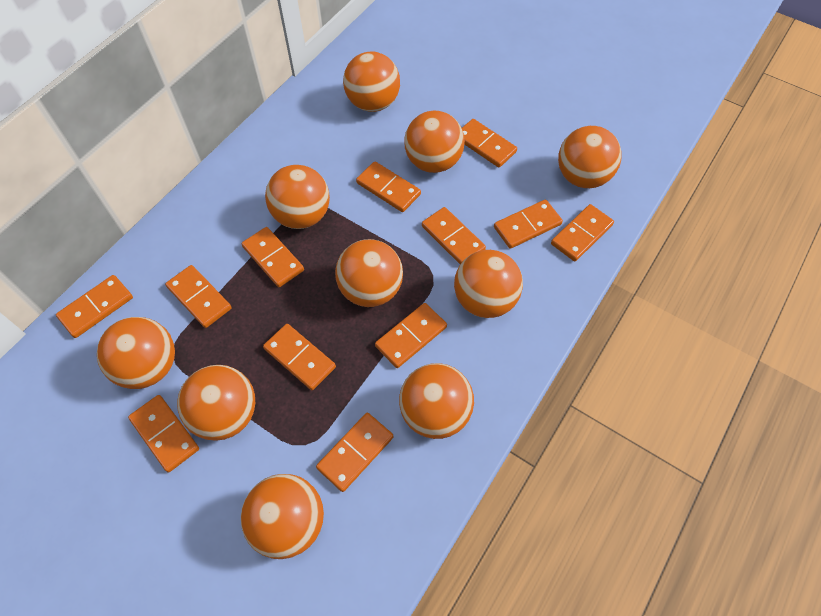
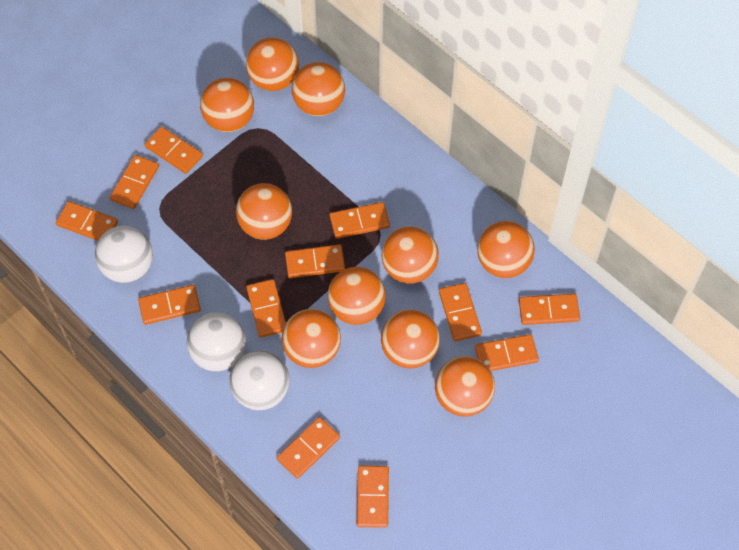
white ball: 0 -> 3

